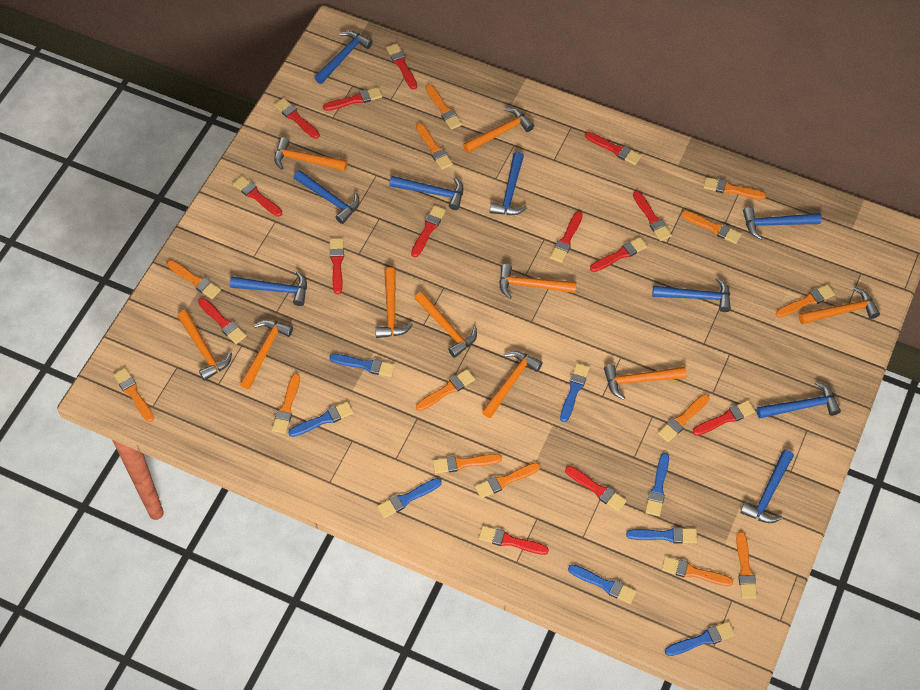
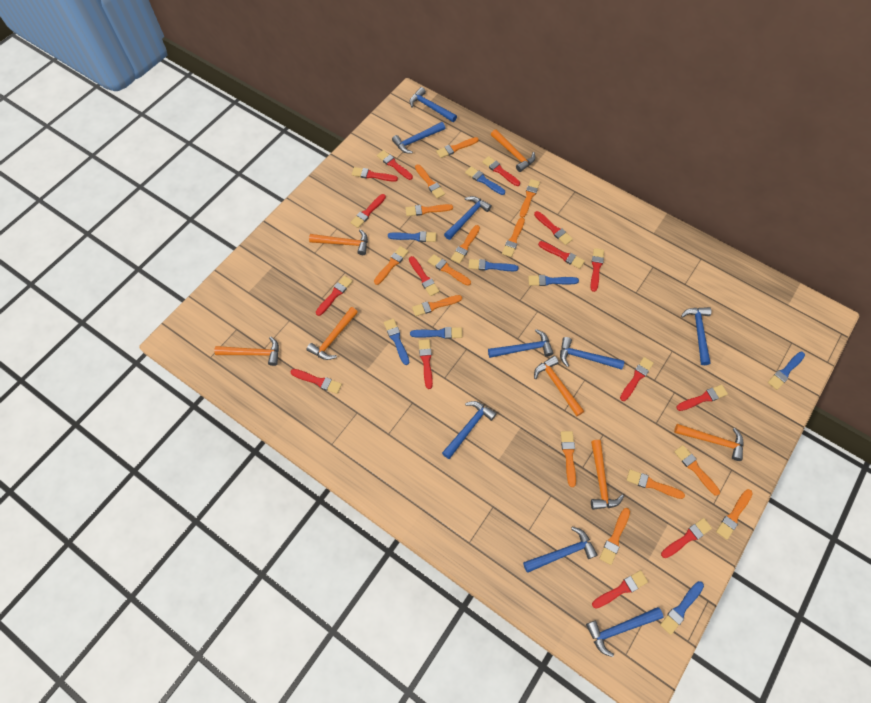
orange hammer: 10 -> 7
red brush: 14 -> 15

